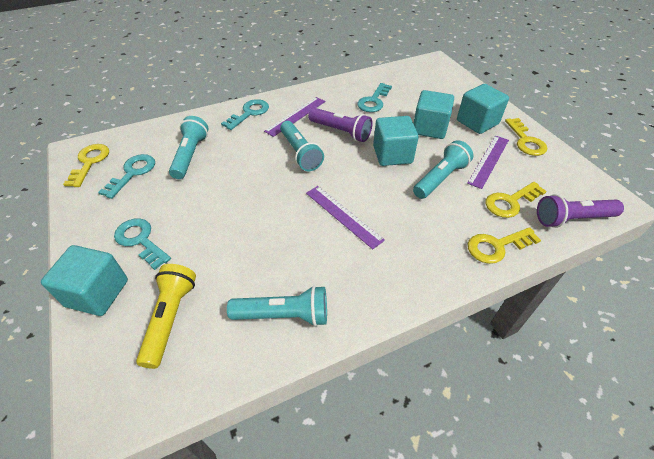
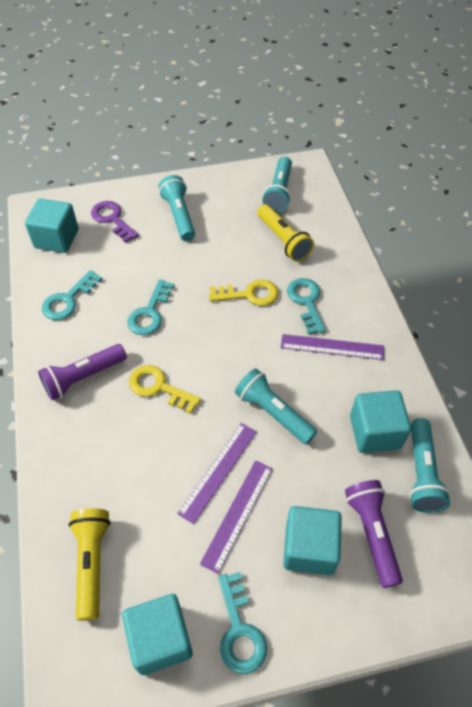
purple key: 0 -> 1
yellow flashlight: 1 -> 2
yellow key: 4 -> 2

